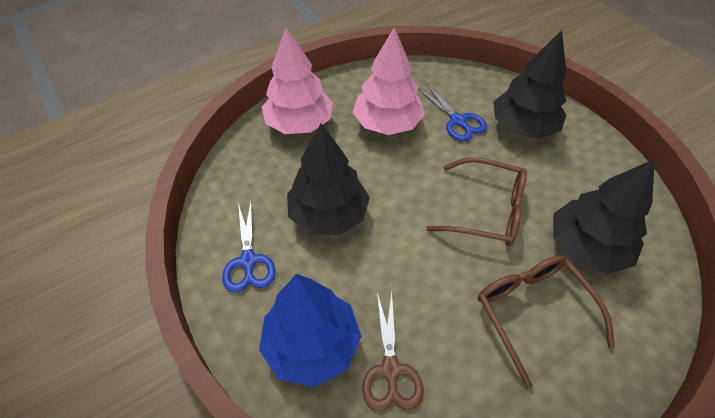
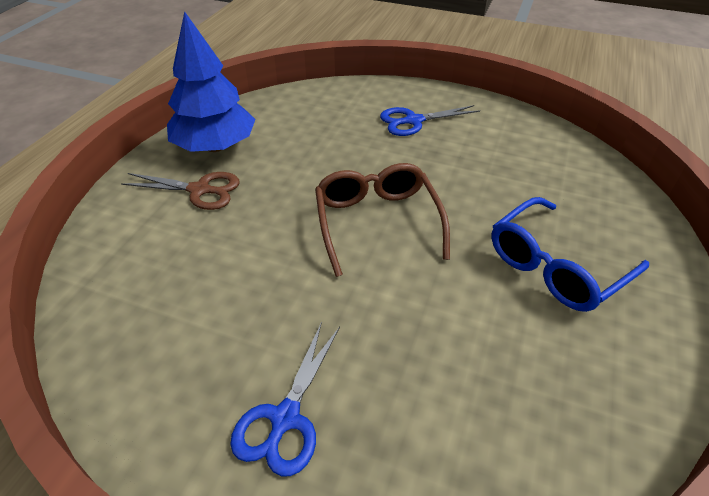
black tree: 3 -> 0
blue glasses: 0 -> 1
brown glasses: 2 -> 1
pink tree: 2 -> 0

